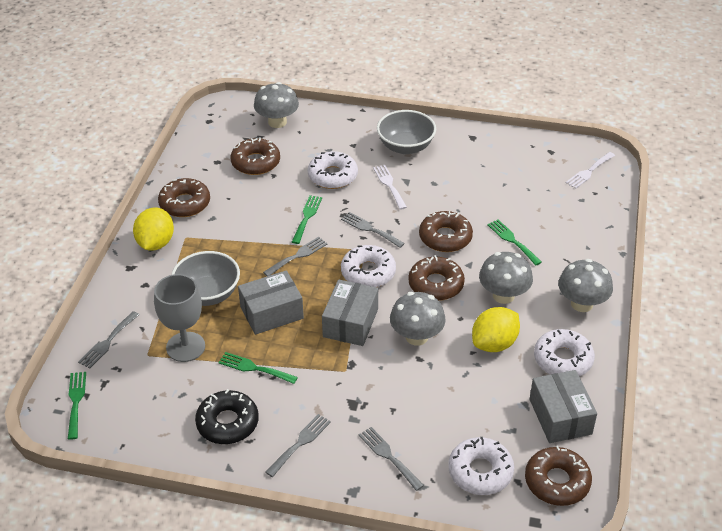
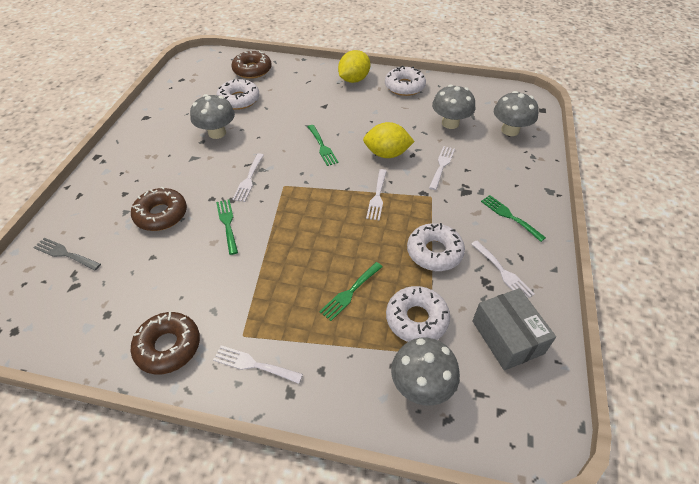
black donut: 1 -> 0
brown donut: 5 -> 3
grey bowl: 2 -> 0
grey box: 3 -> 1
grey fork: 5 -> 1
grey goblet: 1 -> 0
white fork: 2 -> 5

